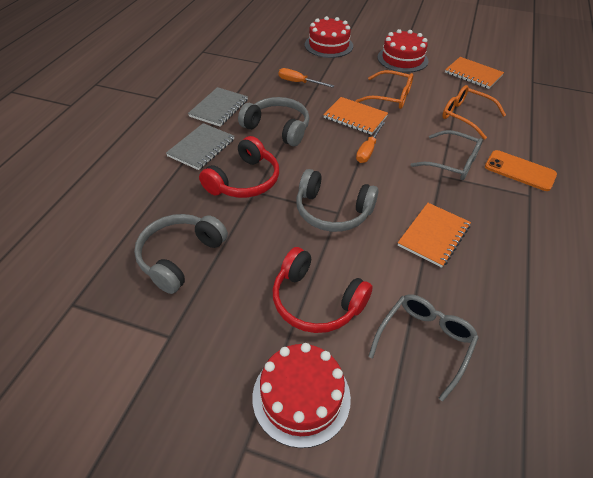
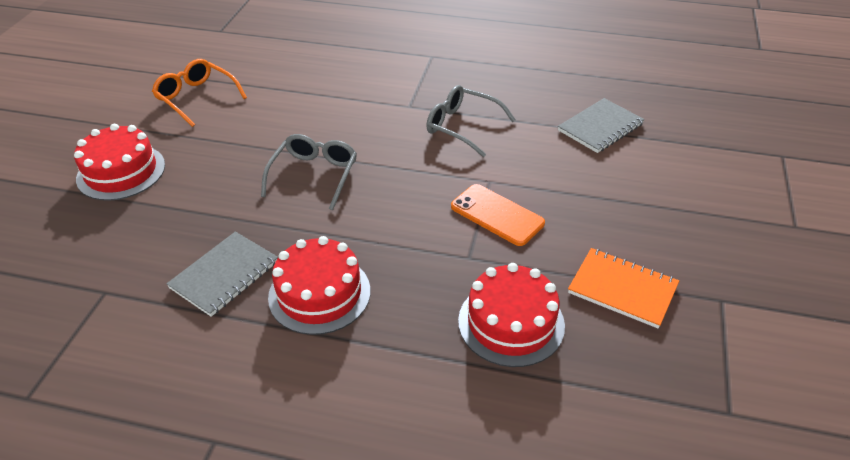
grey headphones: 3 -> 0
orange glasses: 2 -> 1
orange notebook: 3 -> 1
orange screwdriver: 2 -> 0
red headphones: 2 -> 0

